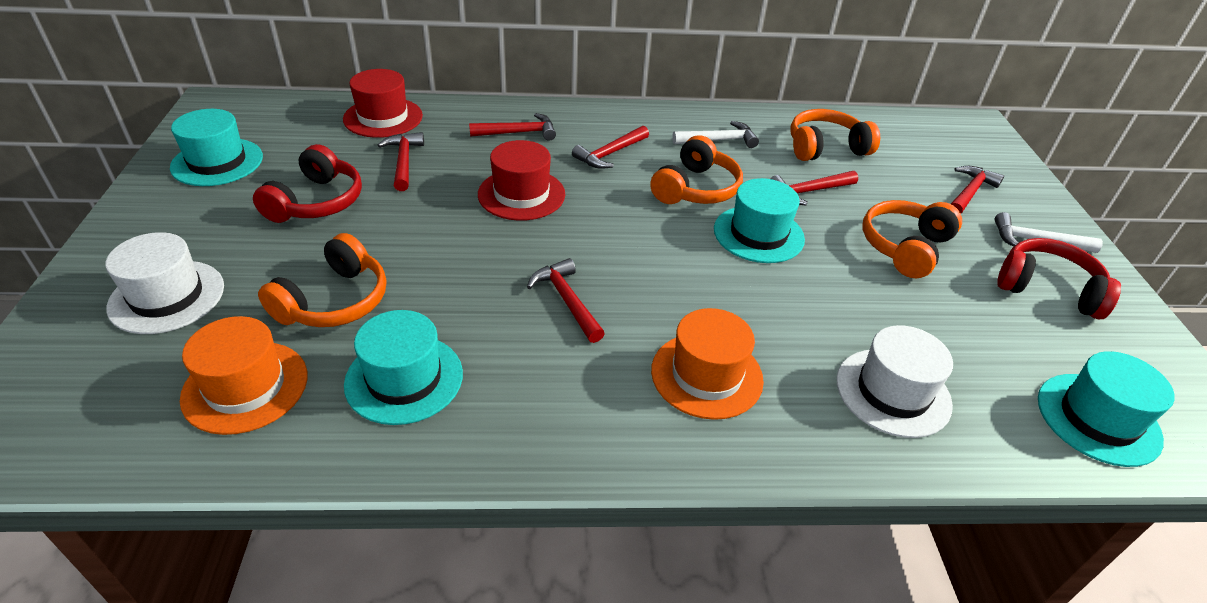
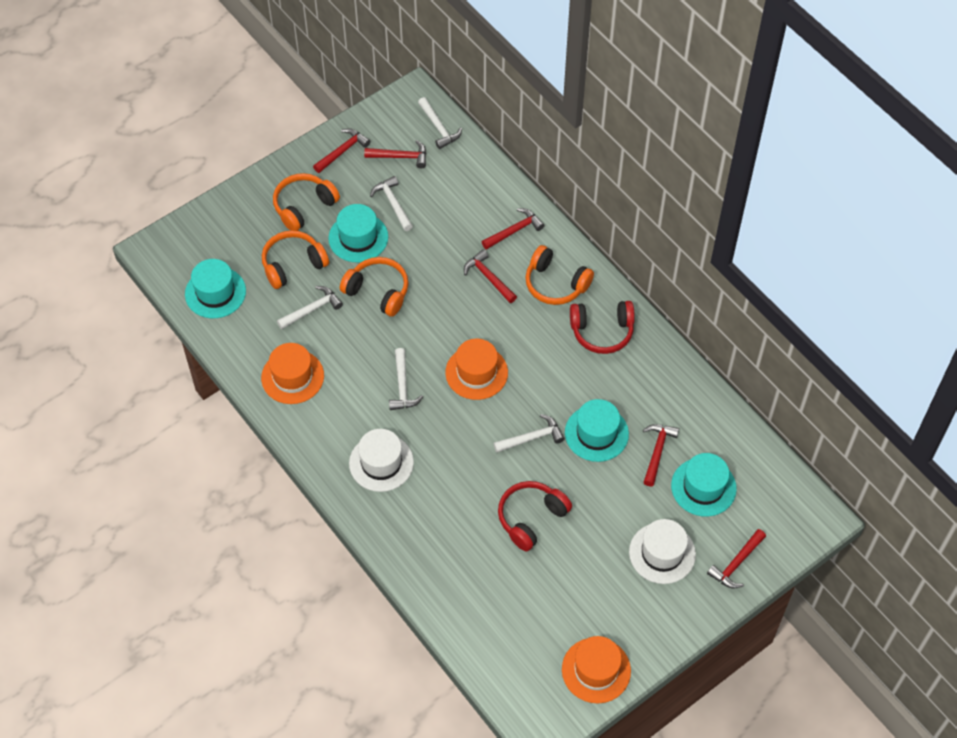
orange hat: 2 -> 3
red hat: 2 -> 0
white hammer: 2 -> 5

